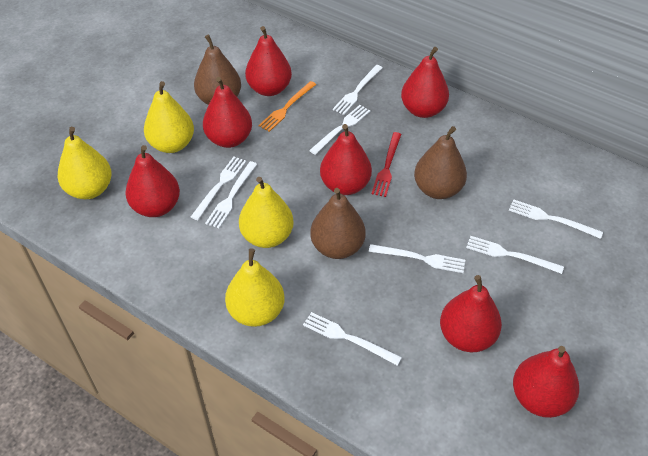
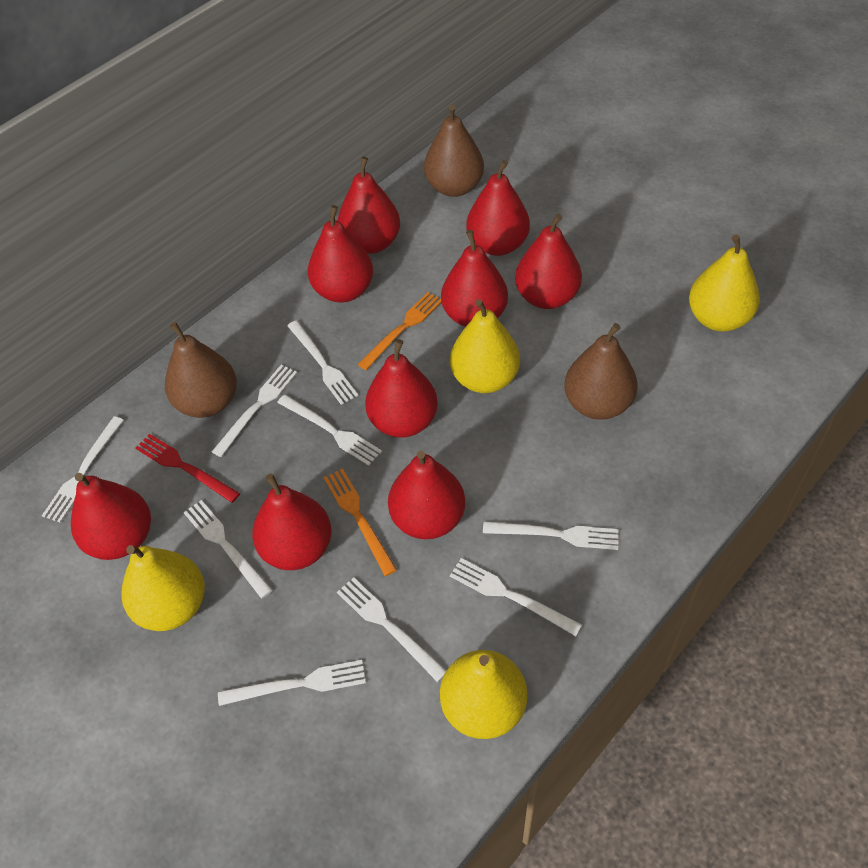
orange fork: 1 -> 2
red pear: 7 -> 9
white fork: 8 -> 9

